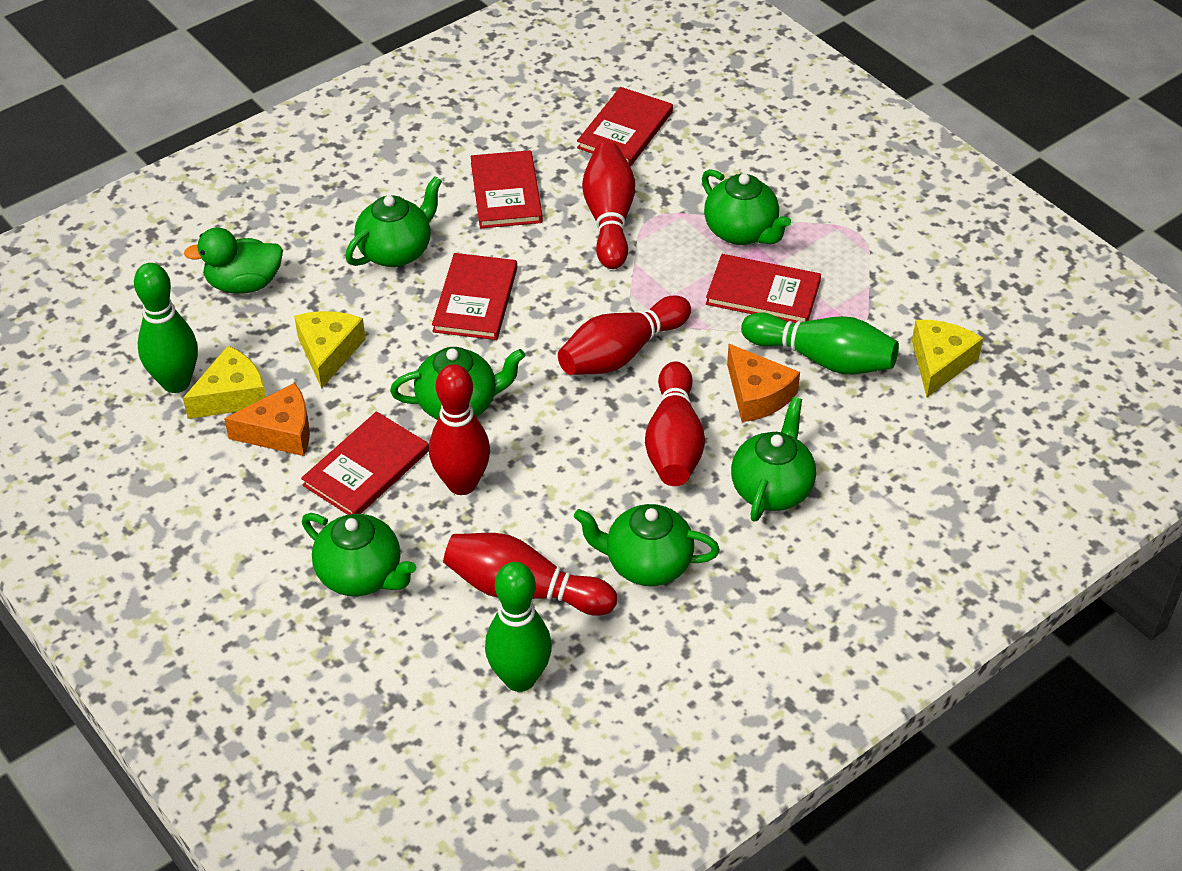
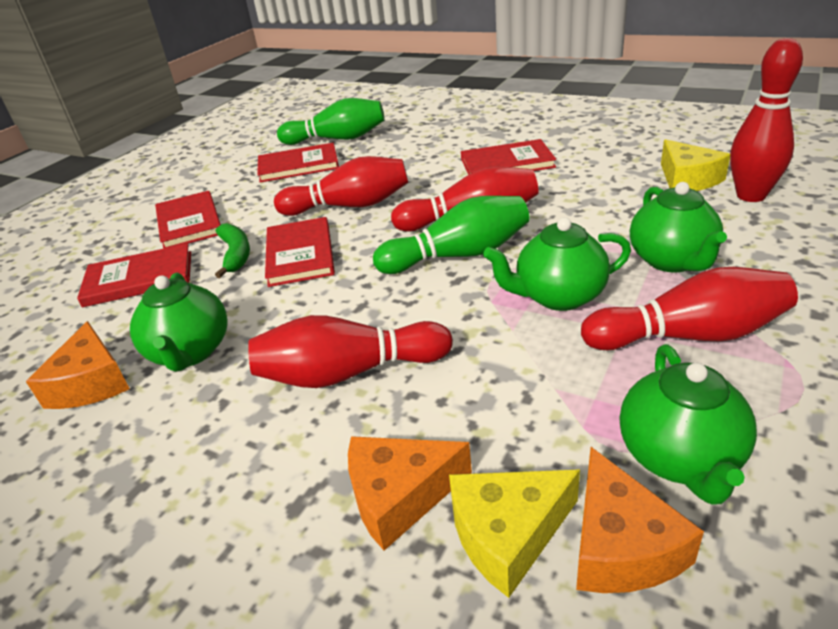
green banana: 0 -> 1
green bowling pin: 3 -> 2
green duck: 1 -> 0
green teapot: 6 -> 4
orange cheese: 2 -> 3
yellow cheese: 3 -> 2

